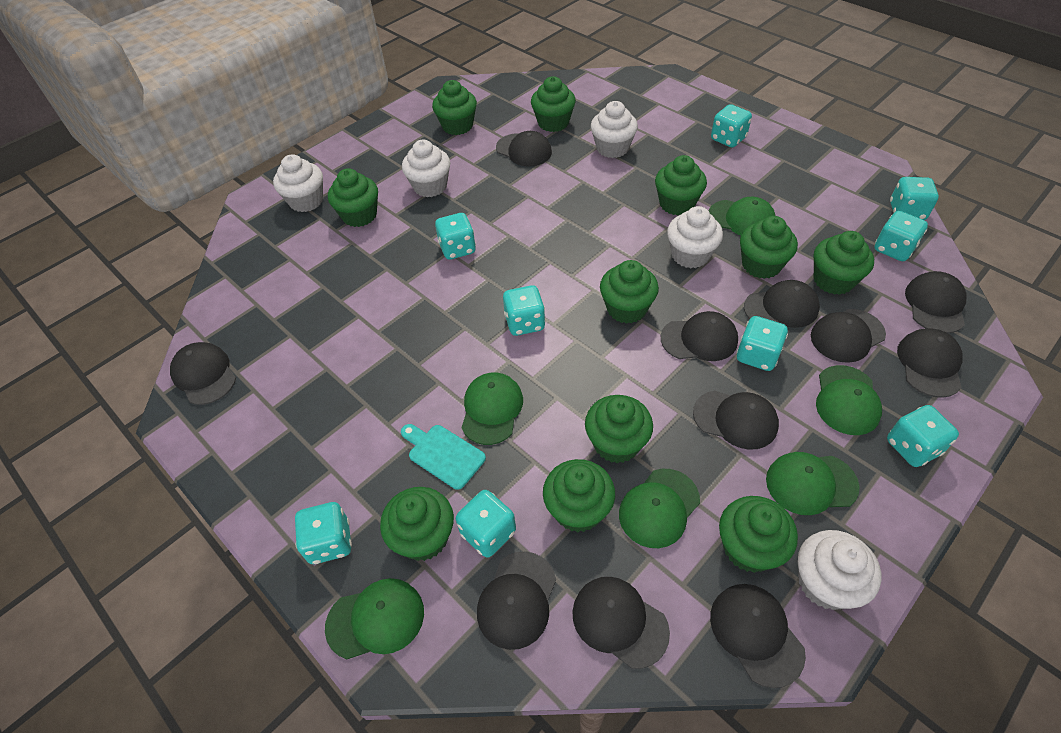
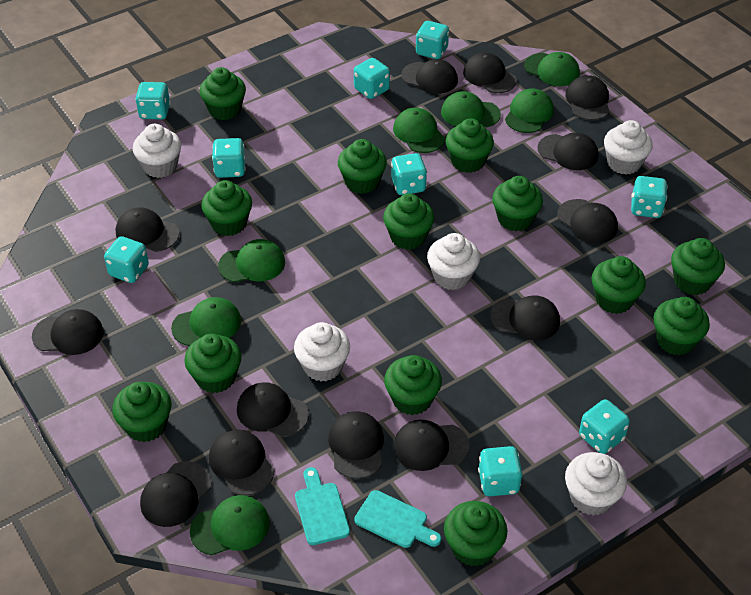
black cap: 11 -> 13
green cap: 6 -> 7
green cupcake: 11 -> 13
turquoise cutting board: 1 -> 2

